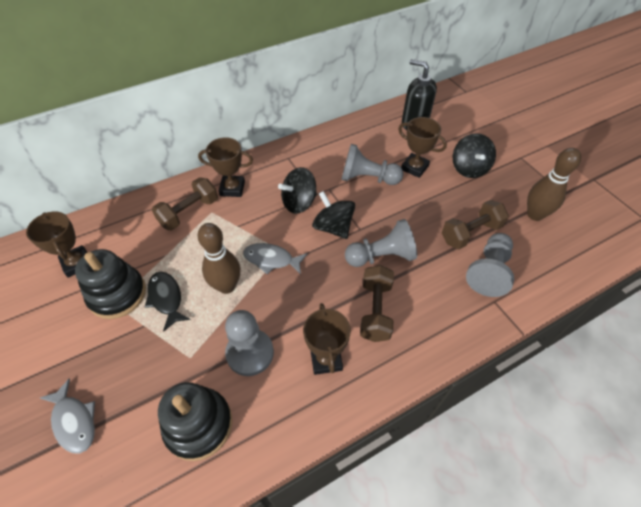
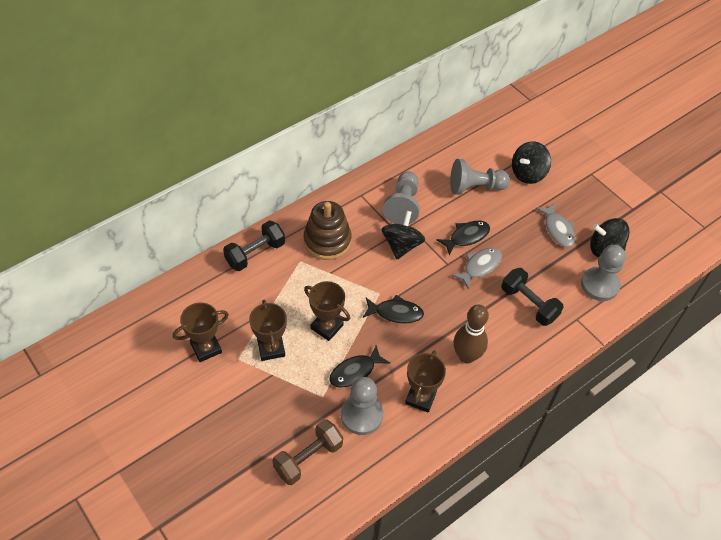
black dumbbell: 0 -> 2
black fish: 1 -> 3
black soap dispenser: 1 -> 0
black stacking toy: 2 -> 0
brown bowling pin: 2 -> 1
brown dumbbell: 3 -> 1
brown stacking toy: 0 -> 1

